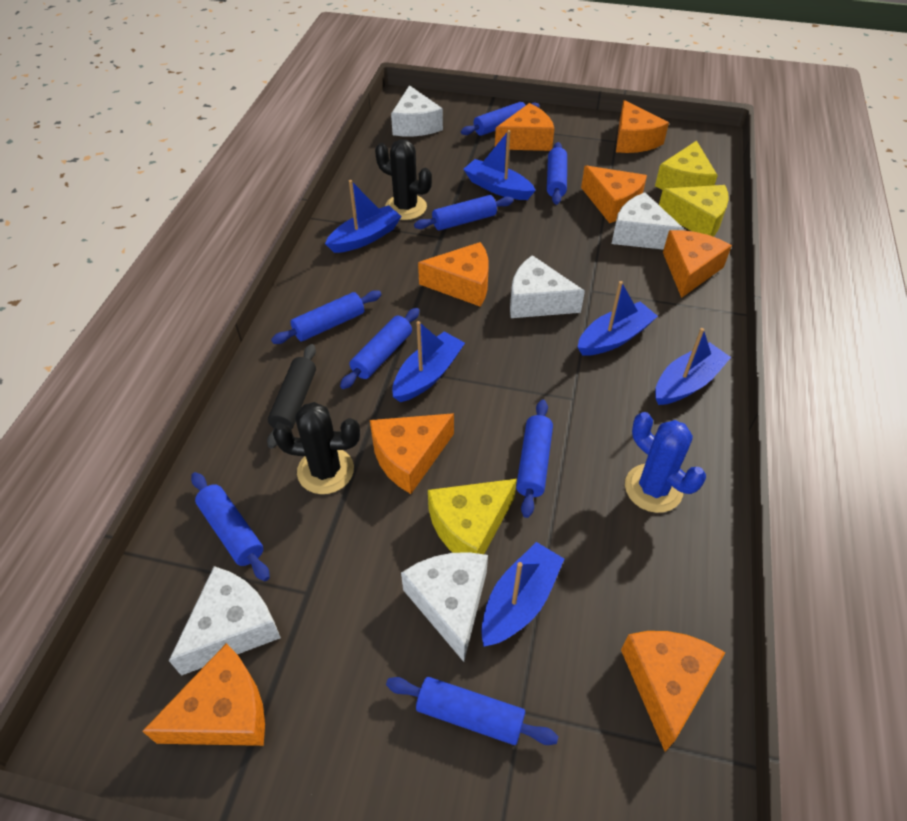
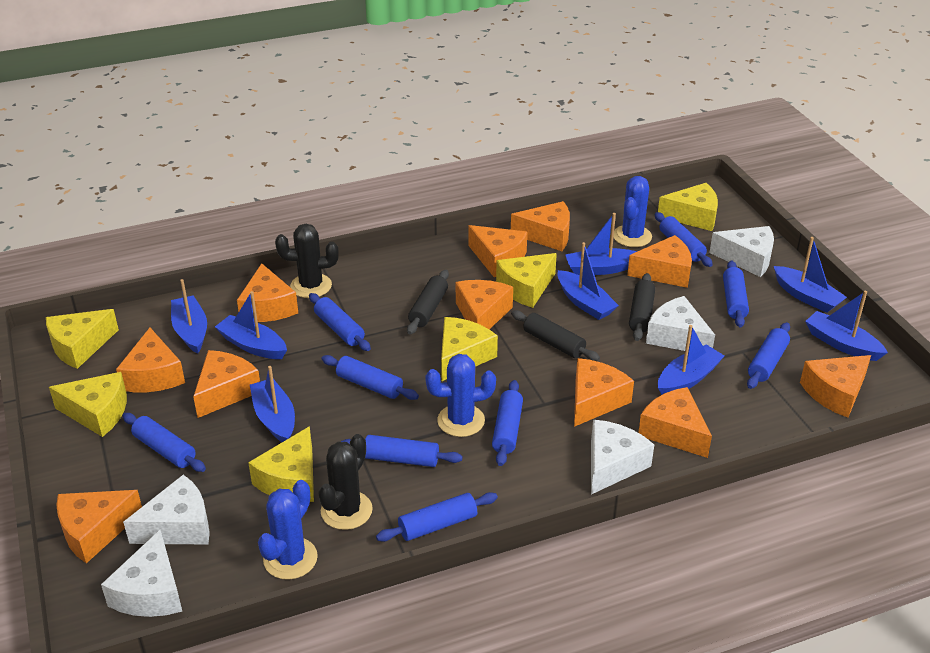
black rolling pin: 1 -> 3
blue boat: 6 -> 8
blue cactus: 1 -> 3
blue rolling pin: 8 -> 9
orange cheese: 8 -> 11
yellow cheese: 3 -> 6

